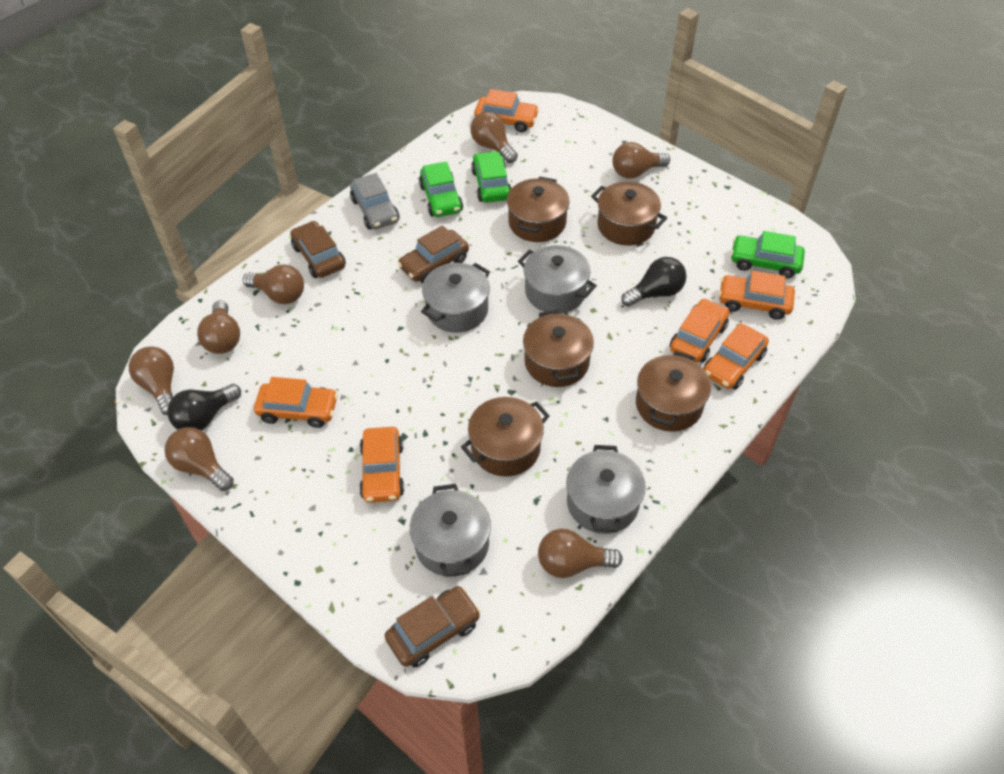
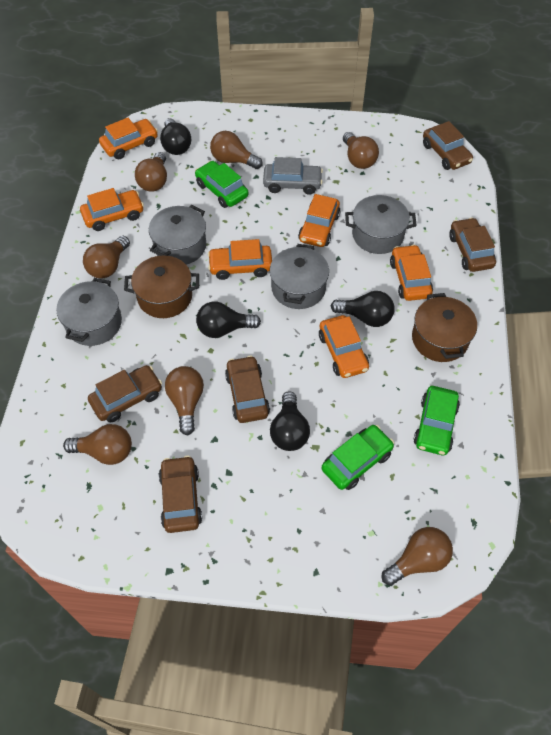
black light bulb: 2 -> 4
brown car: 3 -> 5
brown pot: 5 -> 2

